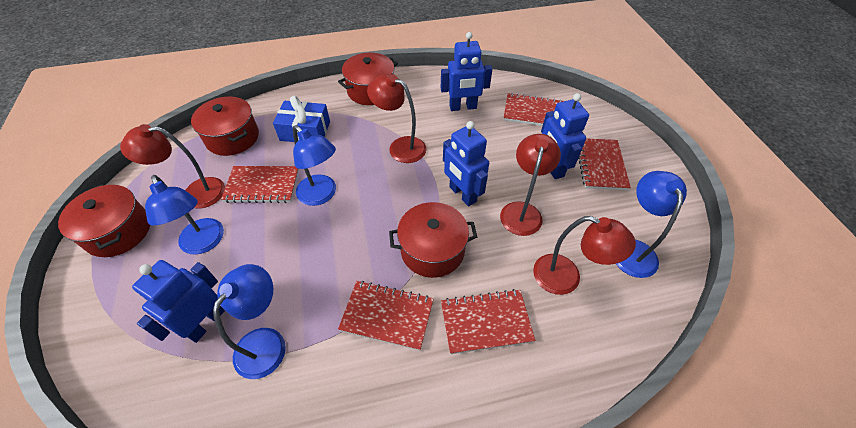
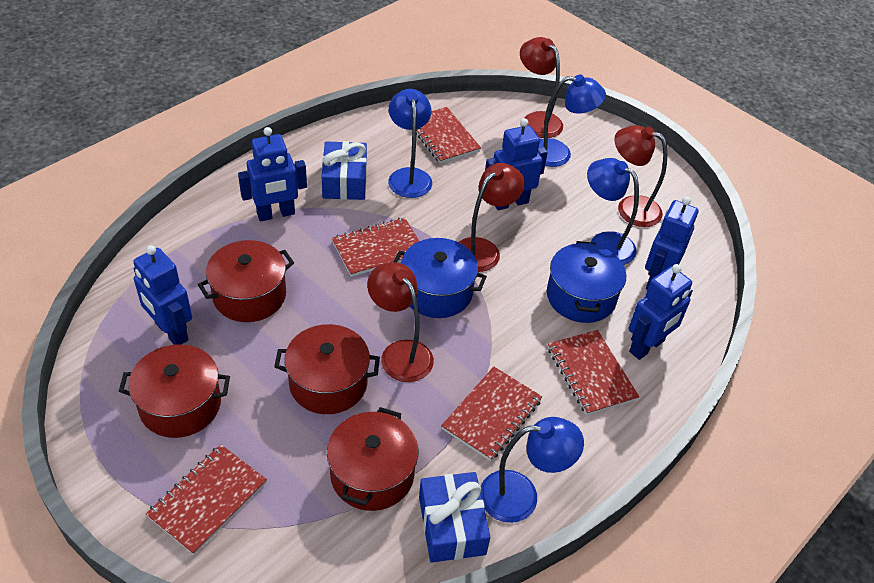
blue gift: 1 -> 2
blue pot: 0 -> 2
blue robot: 4 -> 5

